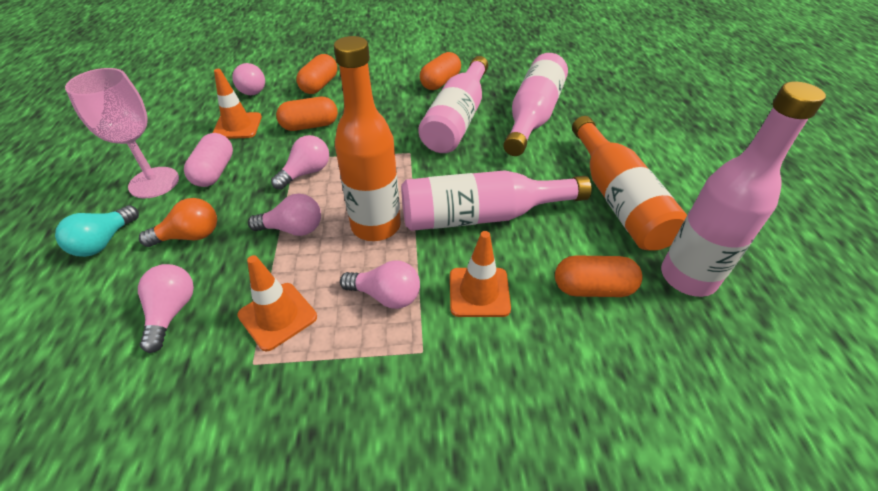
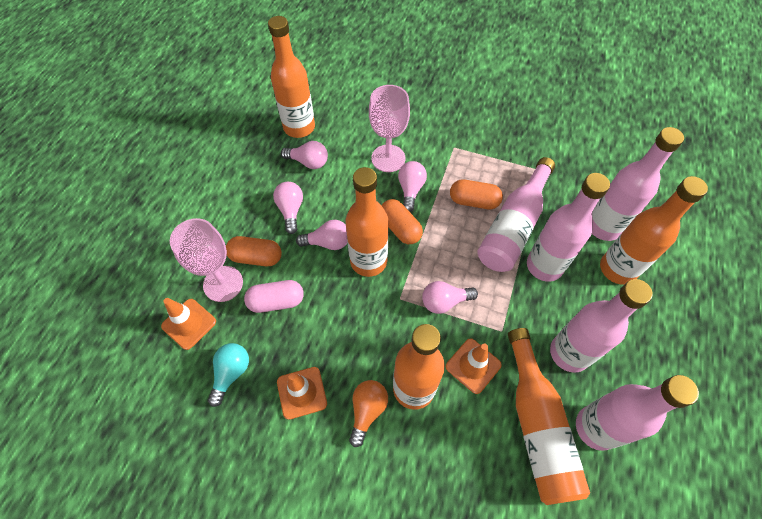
orange bottle: 2 -> 5
orange capsule: 4 -> 3
pink bottle: 4 -> 5
pink goblet: 1 -> 2

